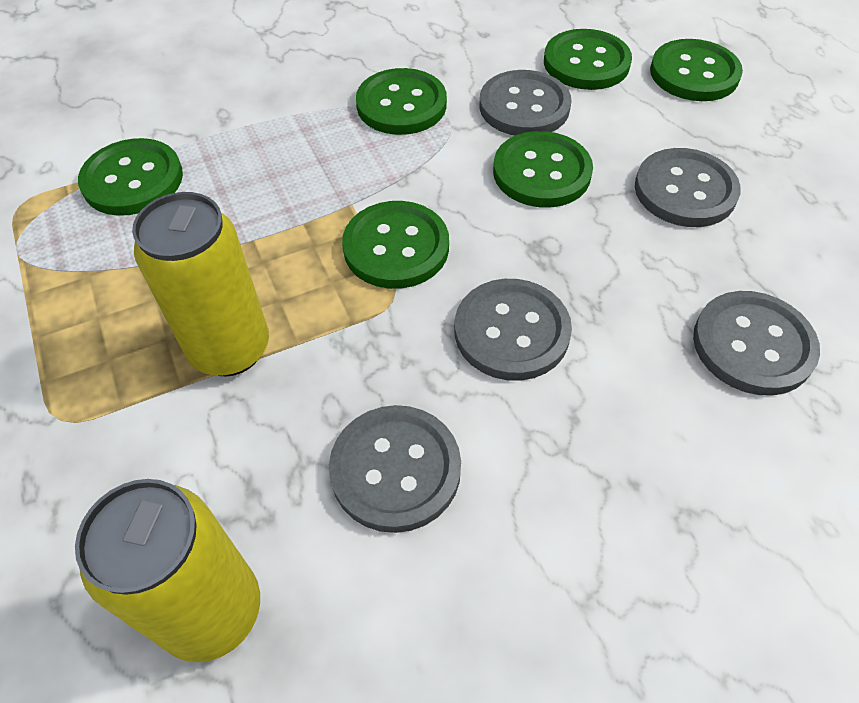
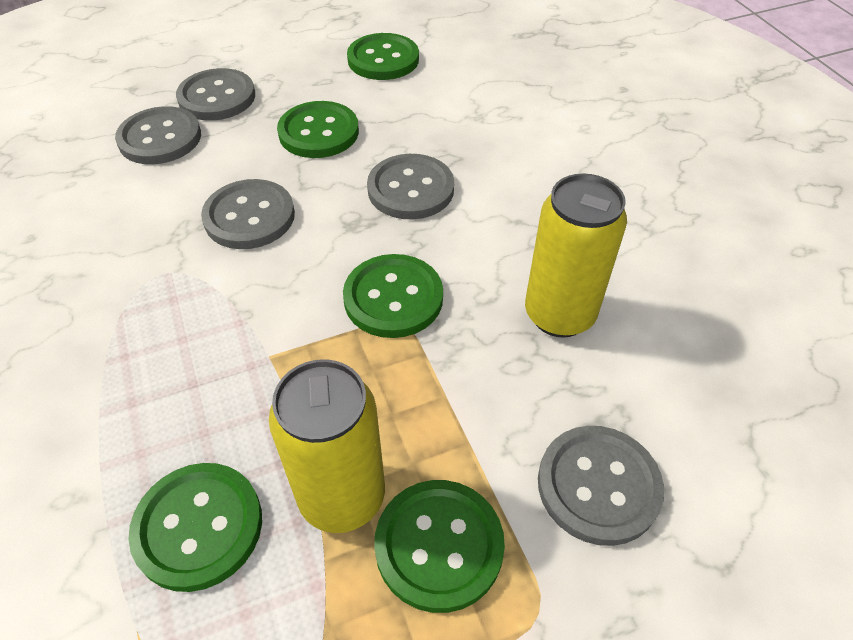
green button: 6 -> 5

